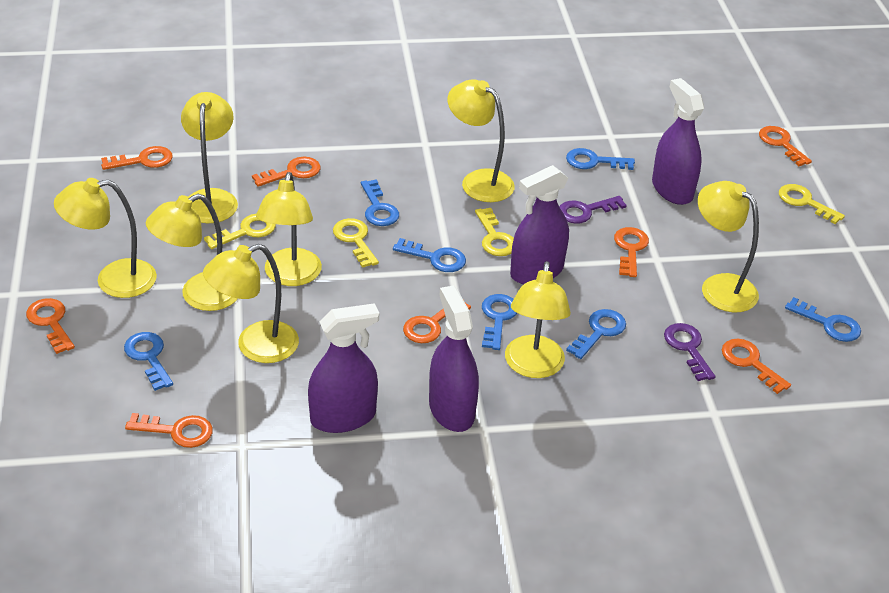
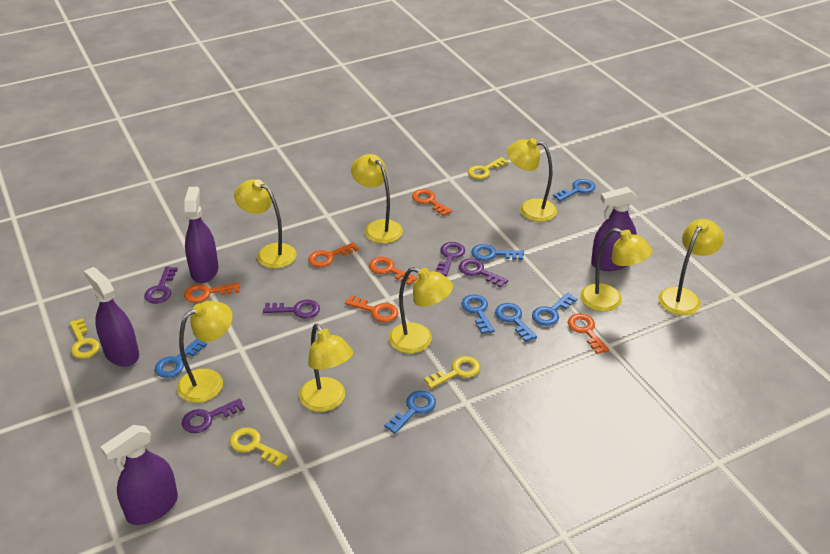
orange key: 8 -> 6
purple key: 2 -> 5

